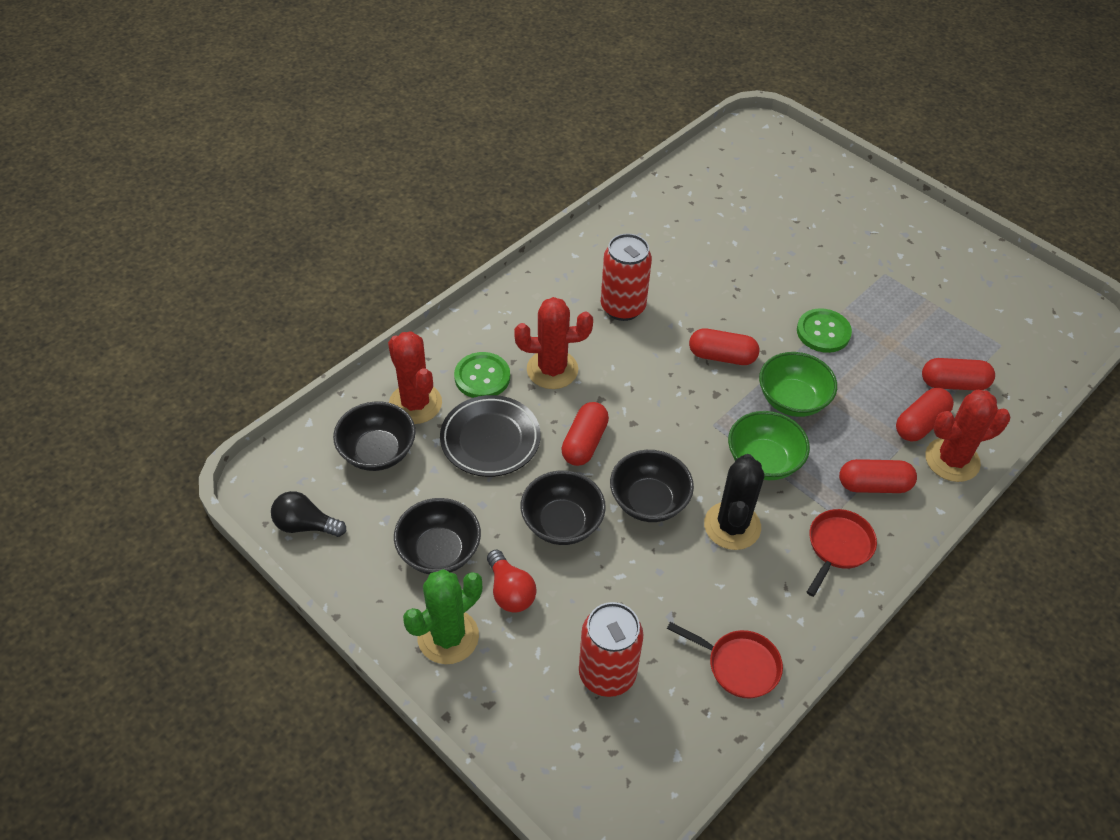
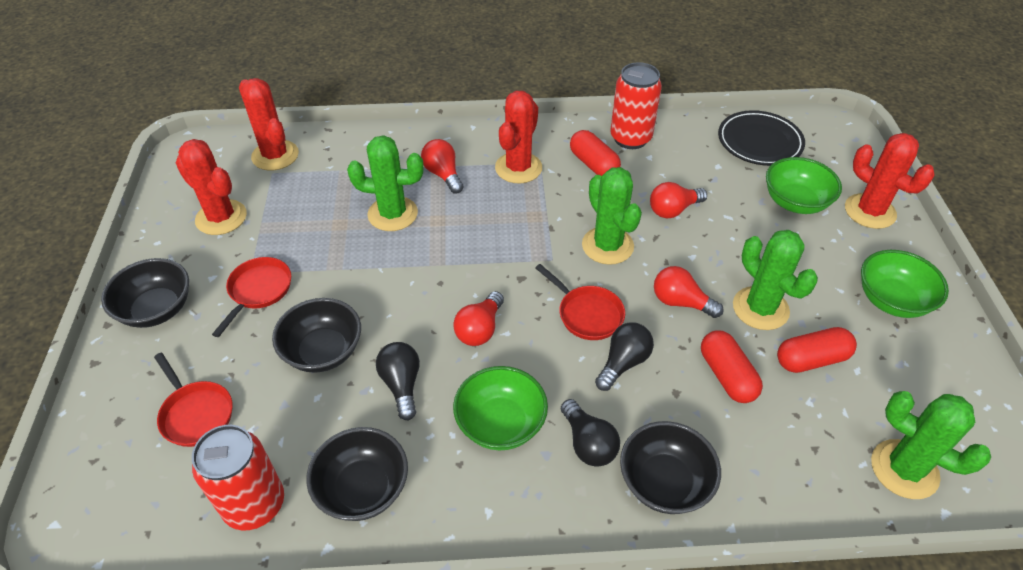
black cactus: 1 -> 0
black light bulb: 1 -> 3
green bowl: 2 -> 3
green button: 2 -> 0
green cactus: 1 -> 4
red cactus: 3 -> 4
red capsule: 5 -> 3
red light bulb: 1 -> 4
red pan: 2 -> 3

